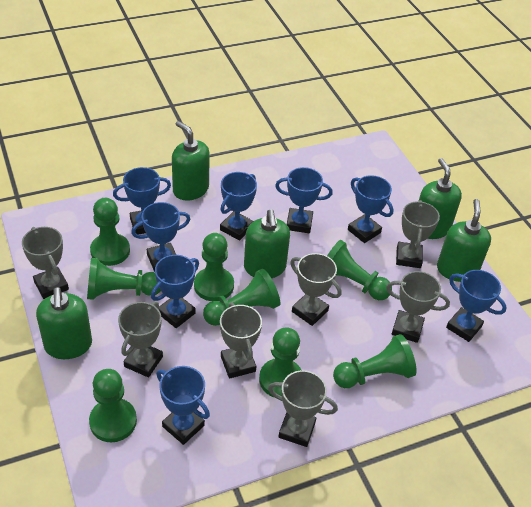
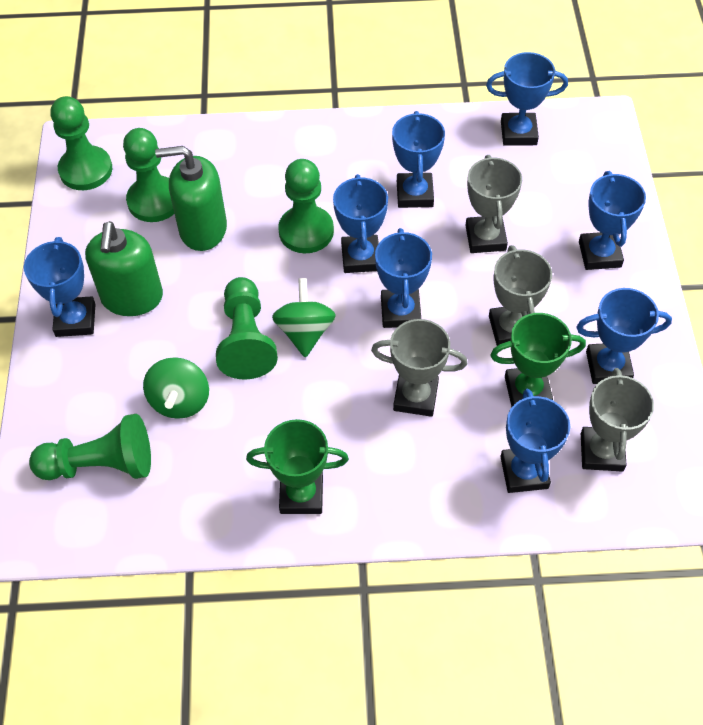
green pawn: 8 -> 5
green soap dispenser: 5 -> 2
green spinning top: 0 -> 2
green trophy: 0 -> 2
grey trophy: 7 -> 4

